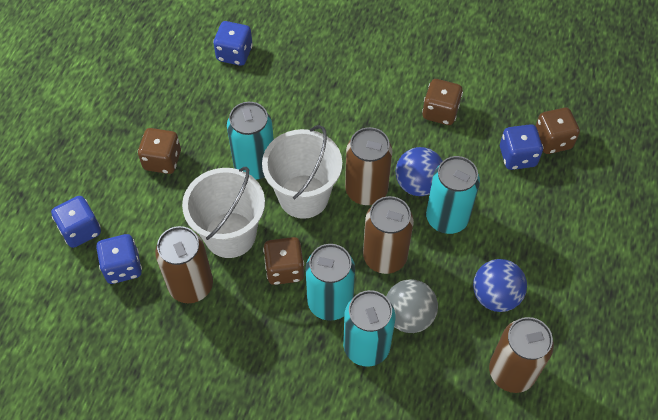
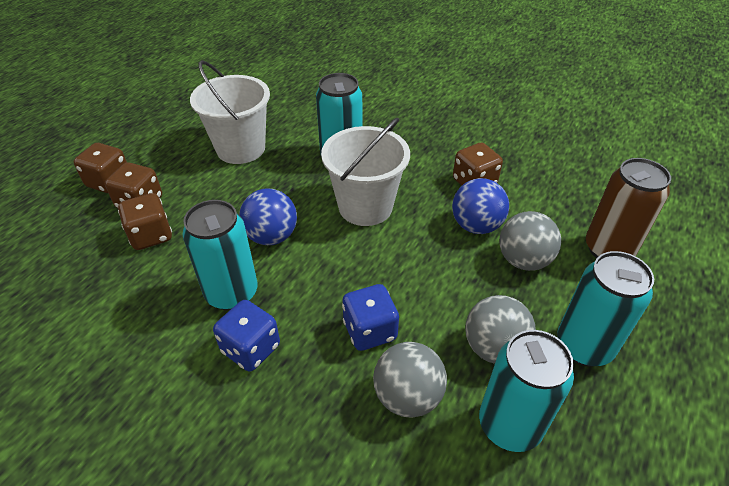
blue dice: 4 -> 2
brown can: 4 -> 1
grey ball: 1 -> 3

